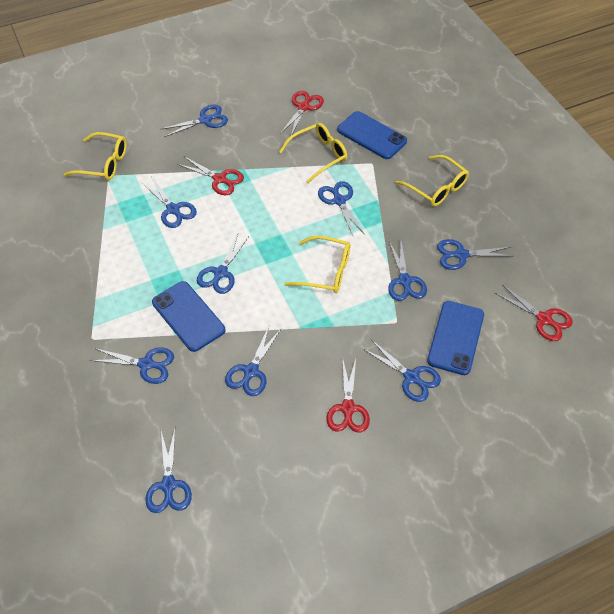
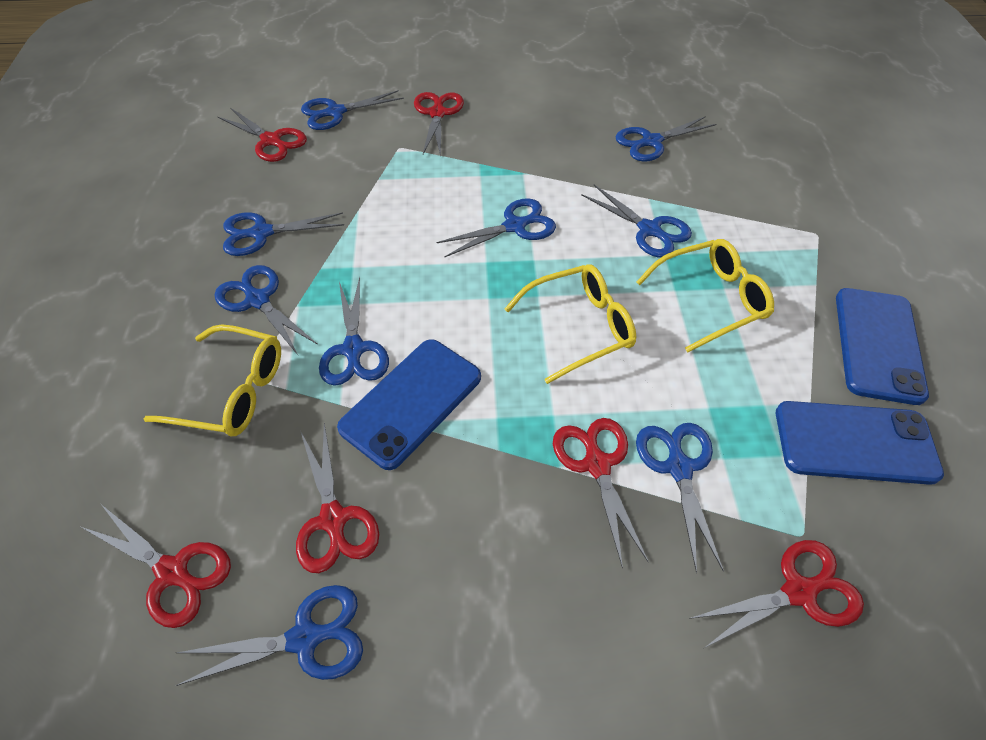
blue scissors: 10 -> 9
red scissors: 4 -> 6
yellow glasses: 4 -> 3

